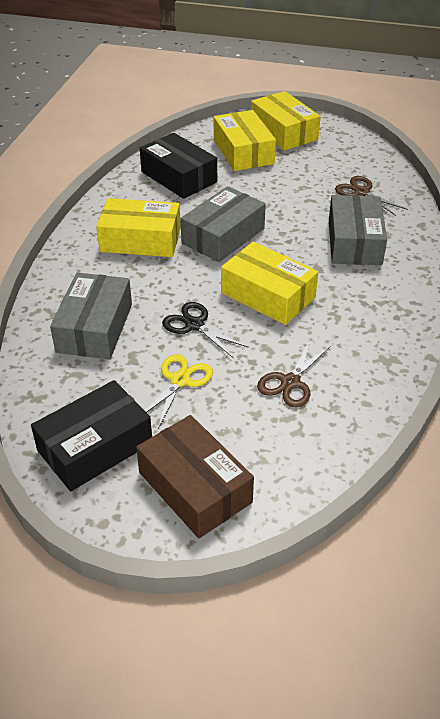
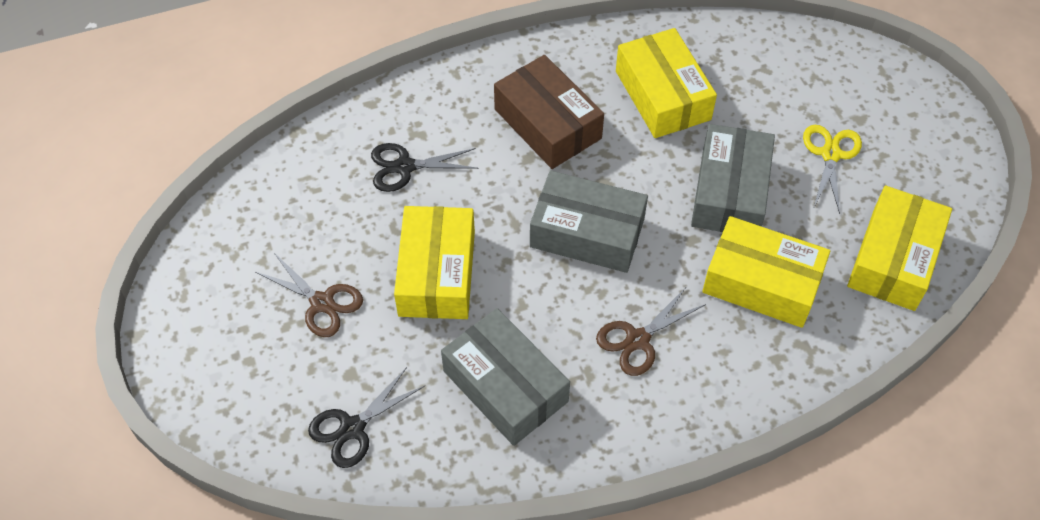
black box: 2 -> 0
black scissors: 1 -> 2

